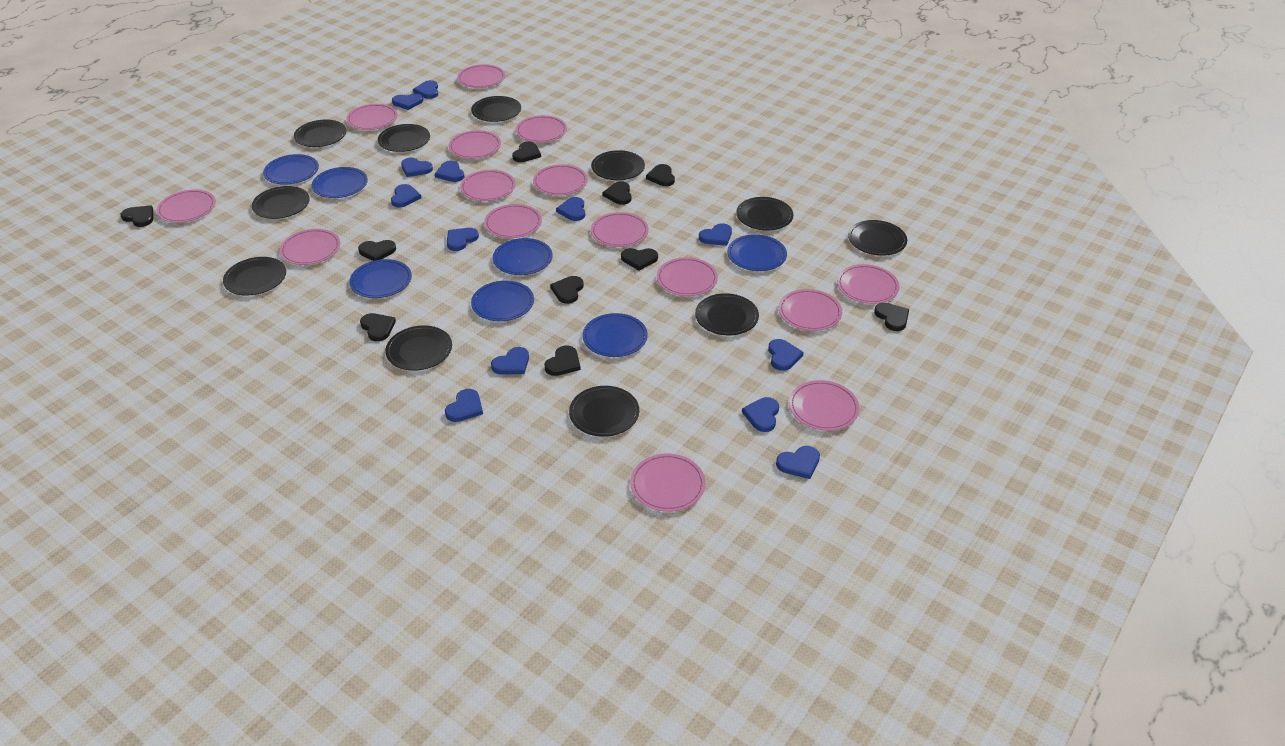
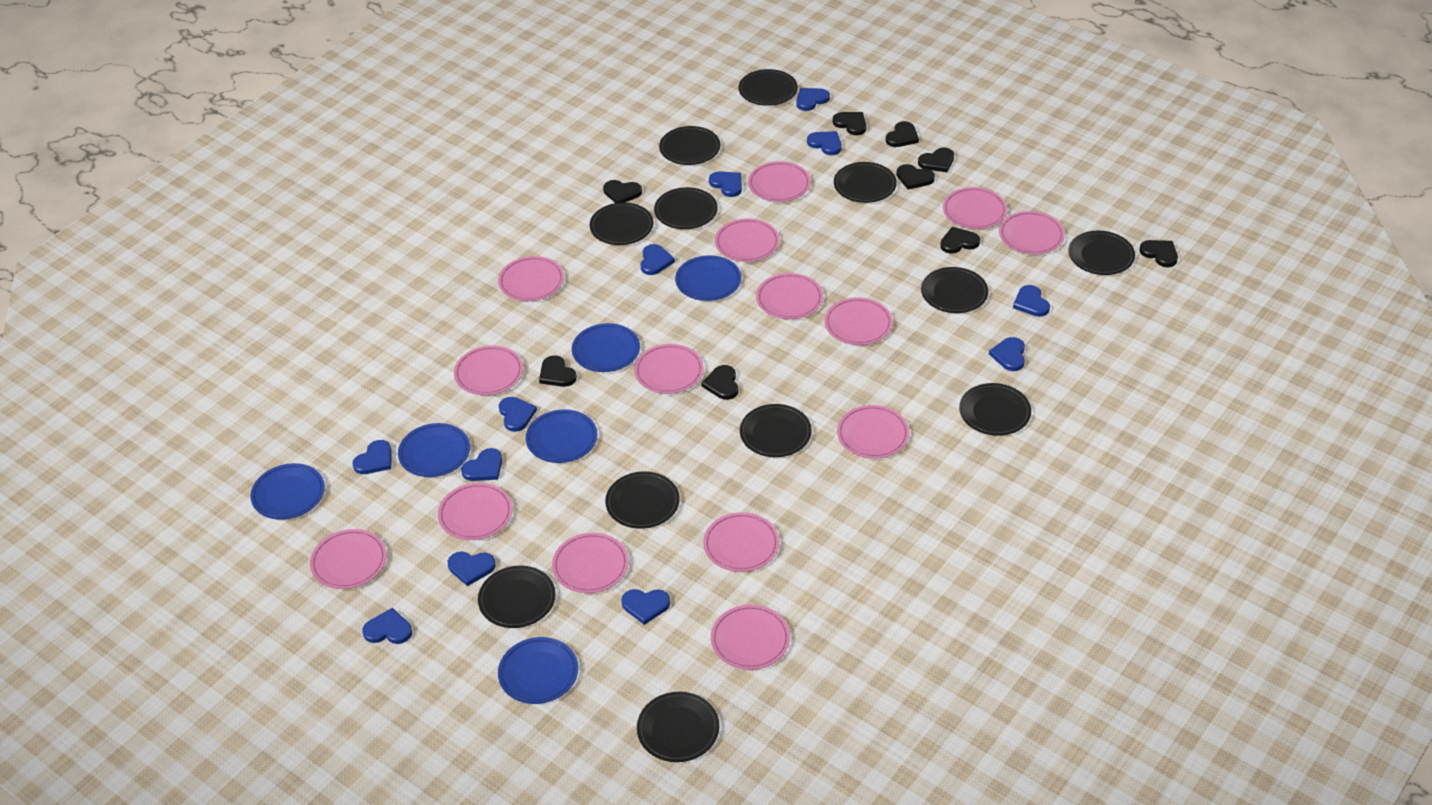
black heart: 10 -> 9
black plate: 11 -> 12
blue heart: 13 -> 12
blue plate: 7 -> 6

